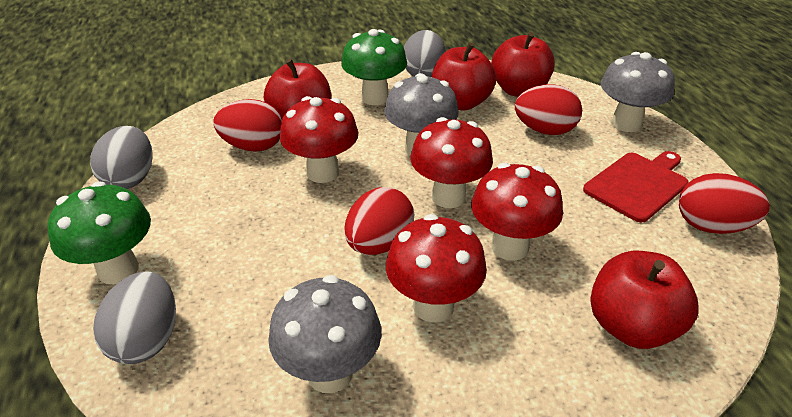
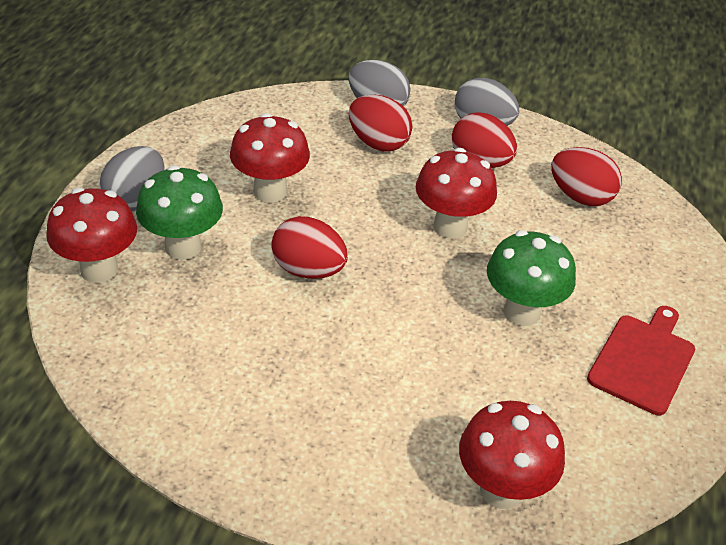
grey mushroom: 3 -> 0
red apple: 4 -> 0

